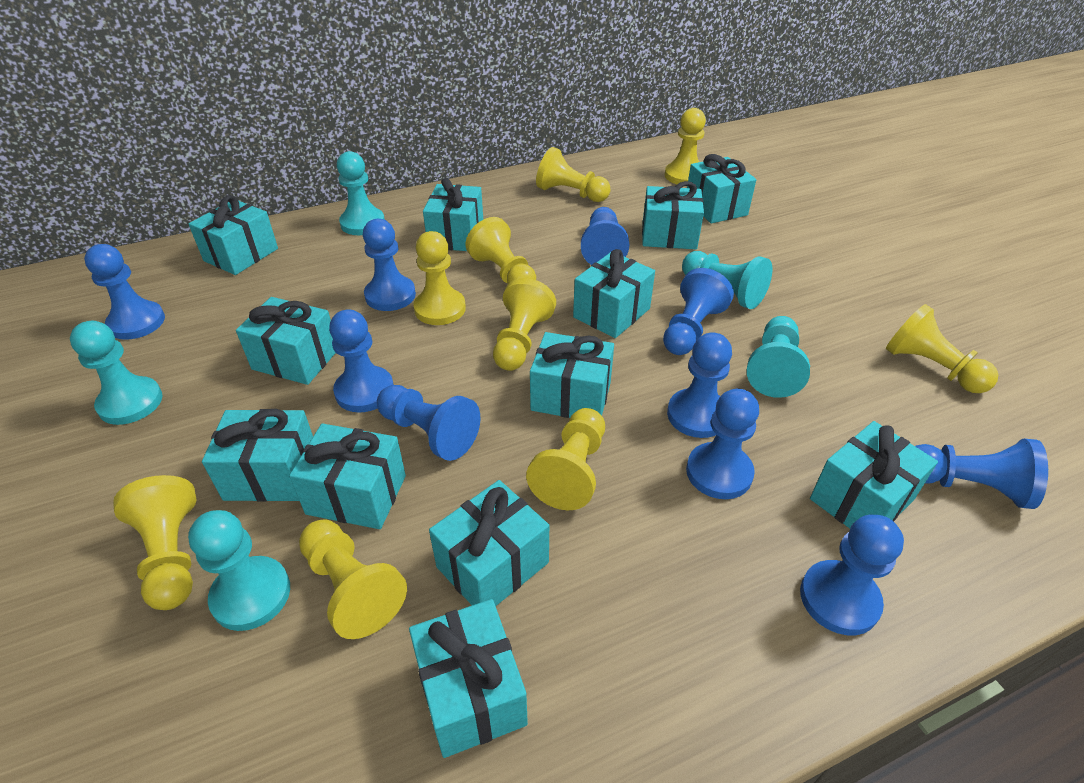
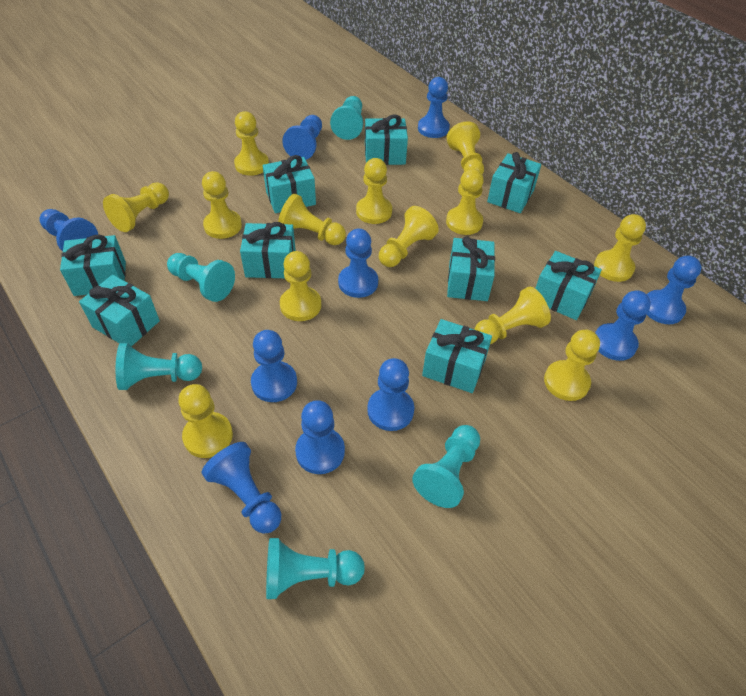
turquoise gift: 12 -> 9
yellow pawn: 9 -> 13

